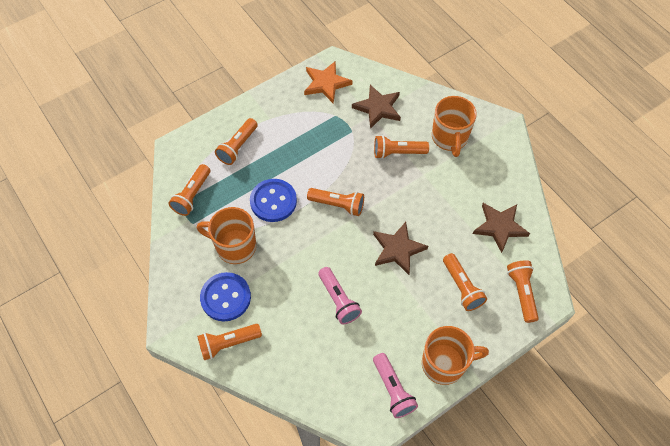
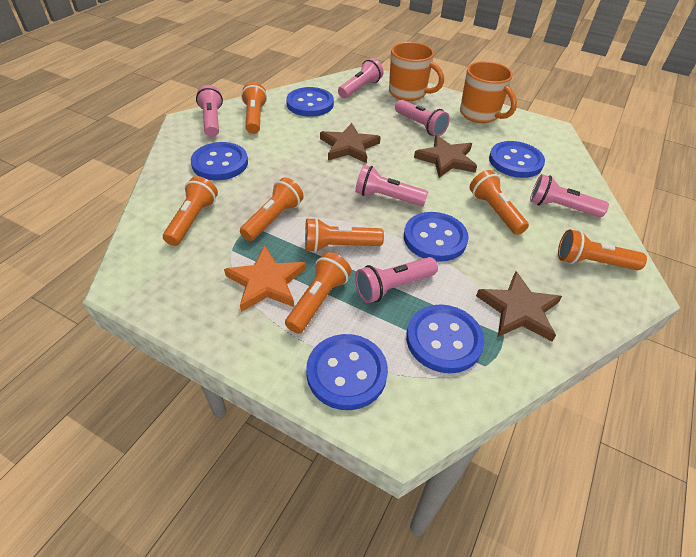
blue button: 2 -> 6
orange mug: 3 -> 2
pink flashlight: 2 -> 6

